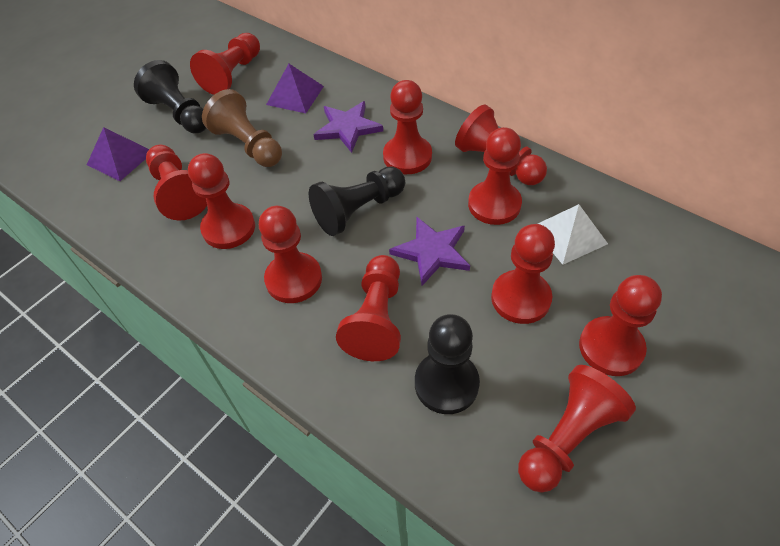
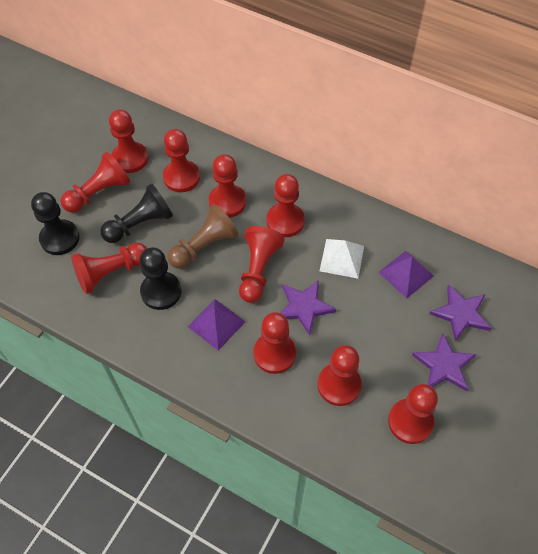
purple star: 2 -> 3
red pawn: 11 -> 10

